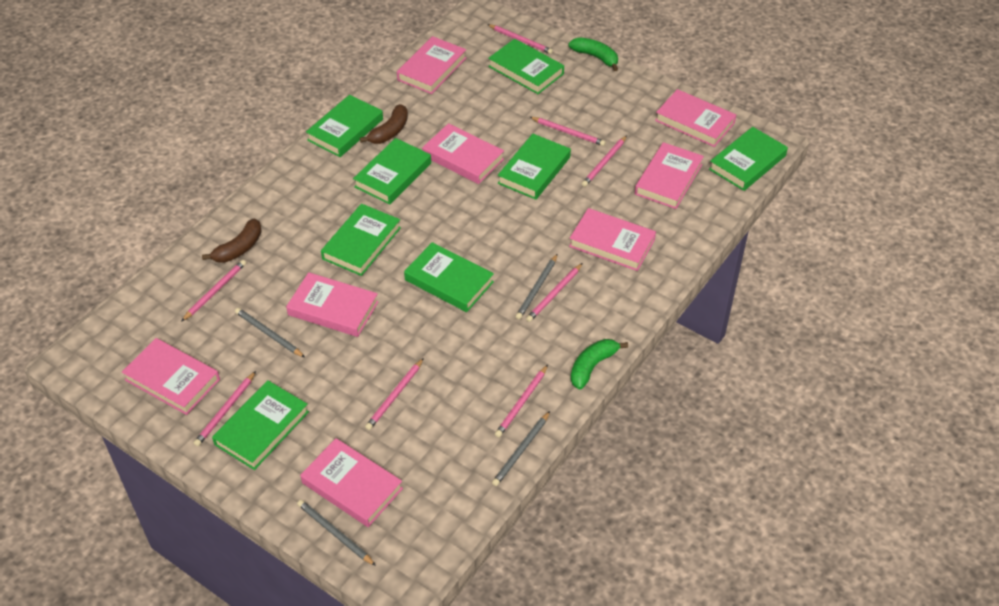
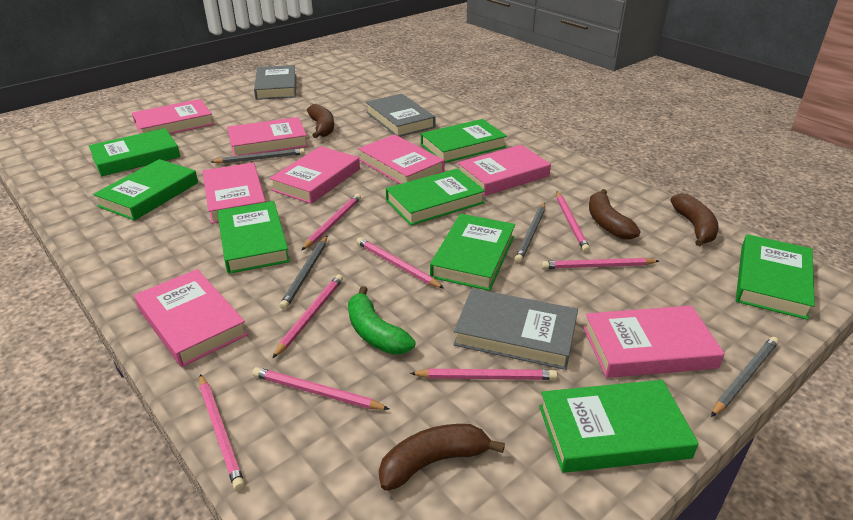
brown banana: 2 -> 4
green banana: 2 -> 1
grey book: 0 -> 3

